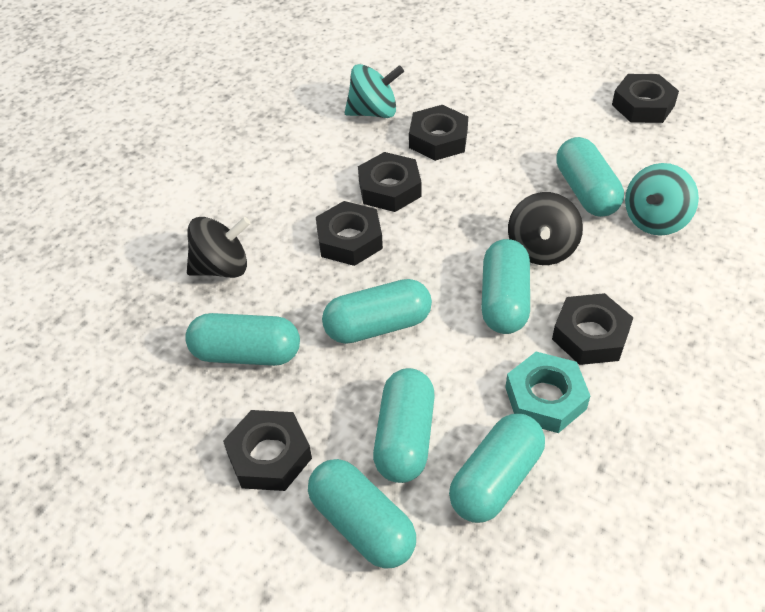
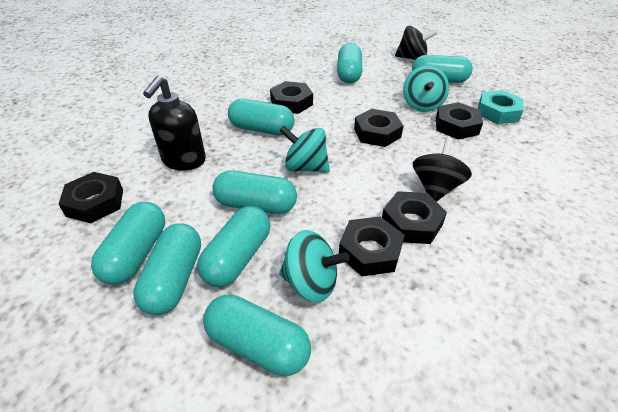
black soap dispenser: 0 -> 1
turquoise capsule: 7 -> 8
turquoise spinning top: 2 -> 3

